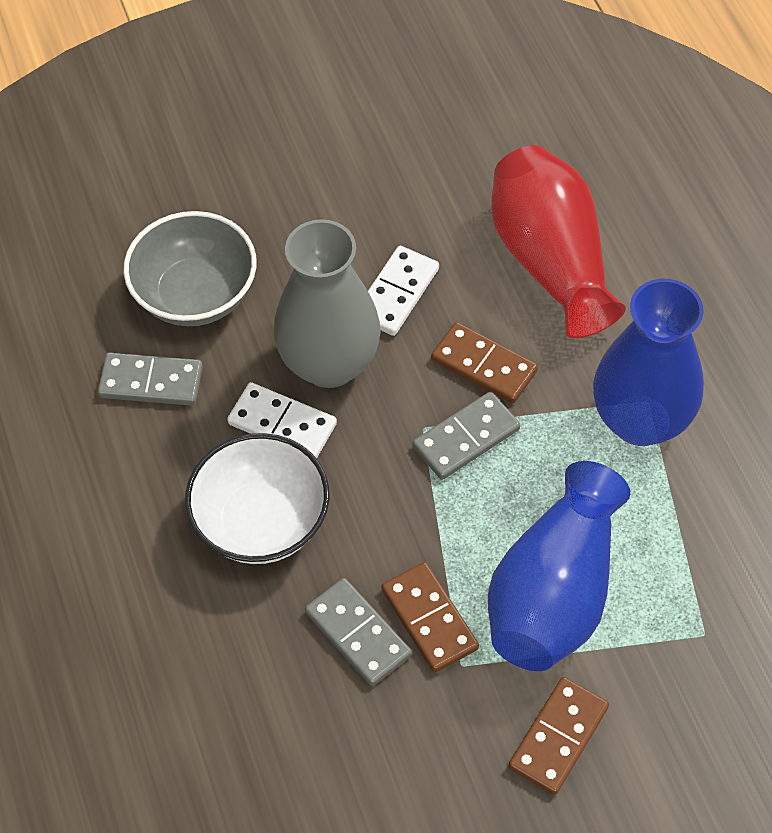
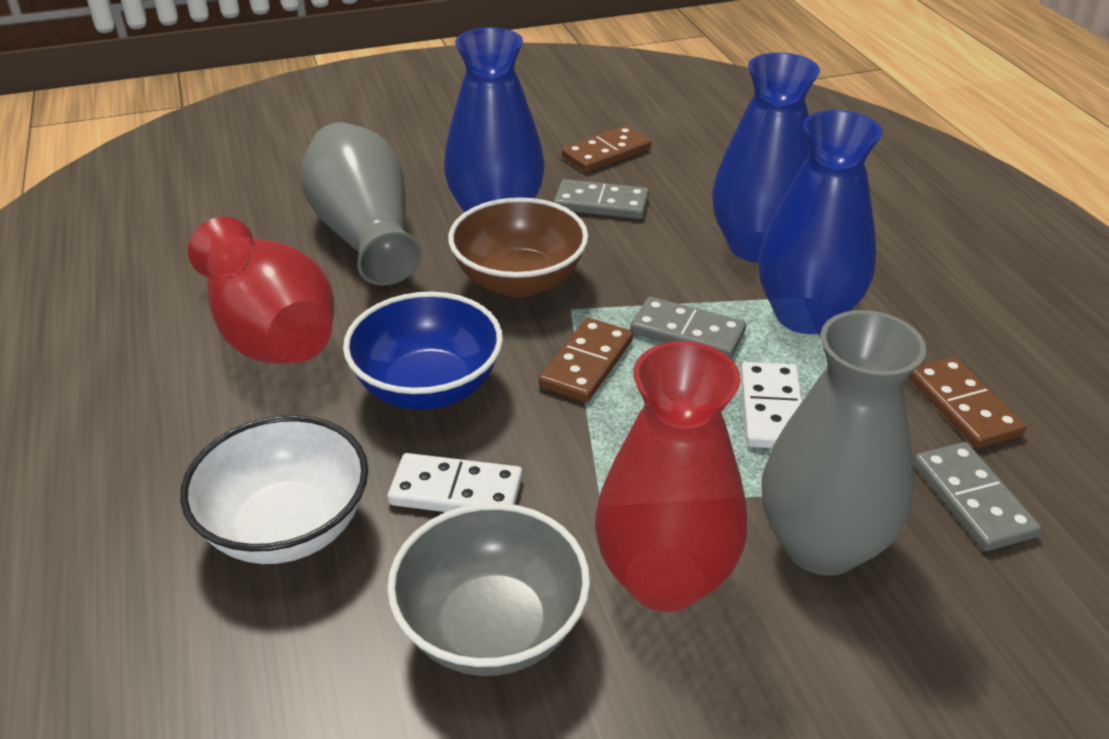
blue bowl: 0 -> 1
blue vase: 2 -> 3
brown bowl: 0 -> 1
grey vase: 1 -> 2
red vase: 1 -> 2

